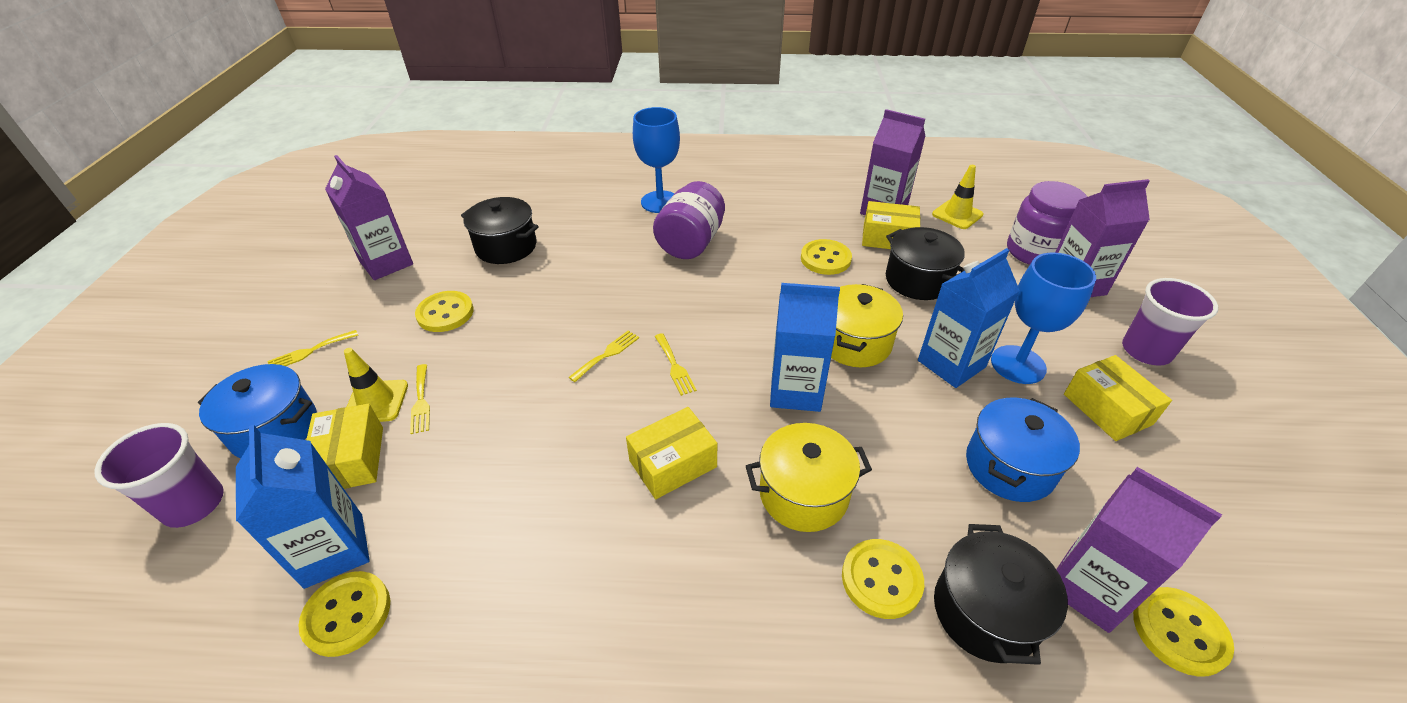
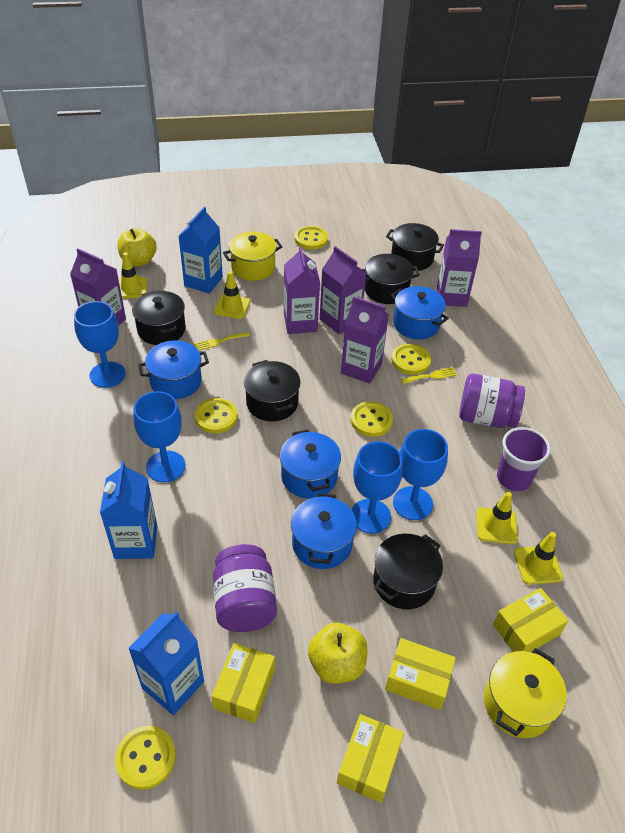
black pot: 3 -> 5
blue goblet: 2 -> 4
blue pot: 2 -> 4
purple carton: 4 -> 5
purple cup: 2 -> 1
yellow apple: 0 -> 2
yellow fork: 4 -> 2
yellow traffic cone: 2 -> 4

